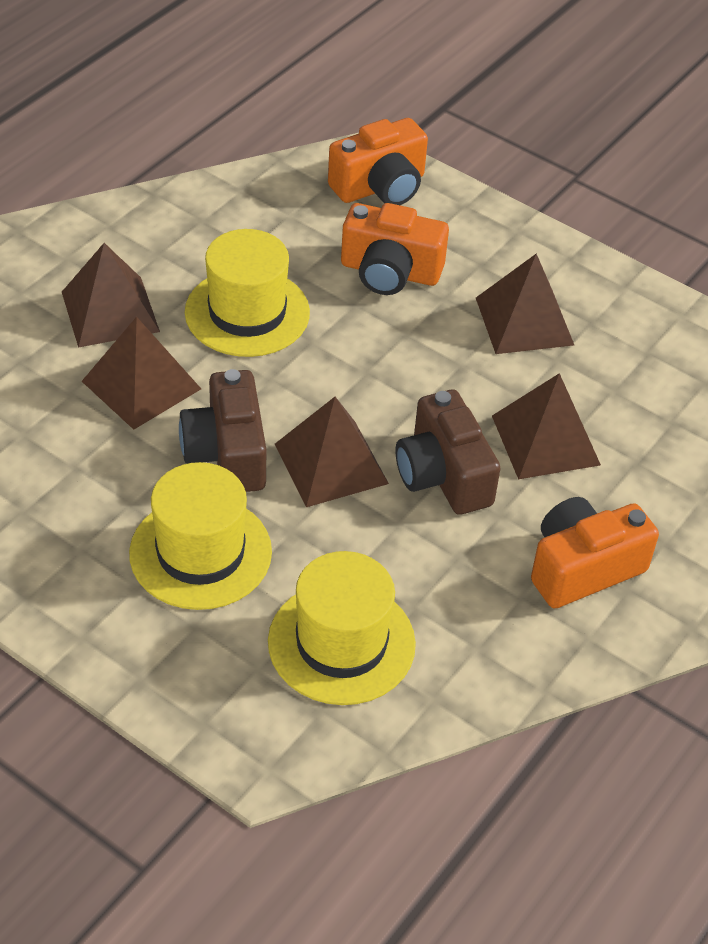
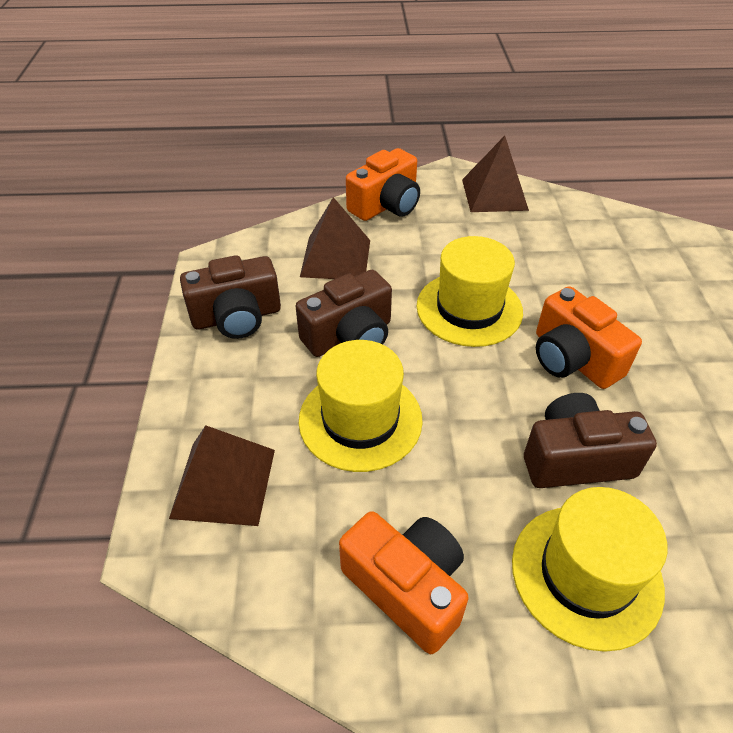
brown camera: 2 -> 3
brown pyramid: 5 -> 3

